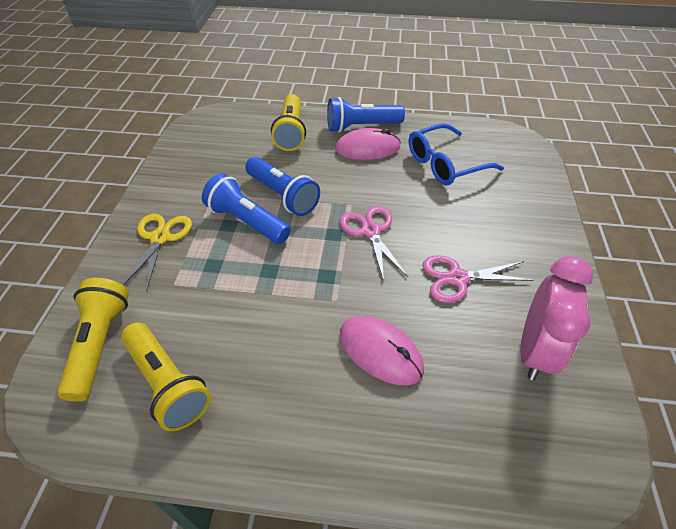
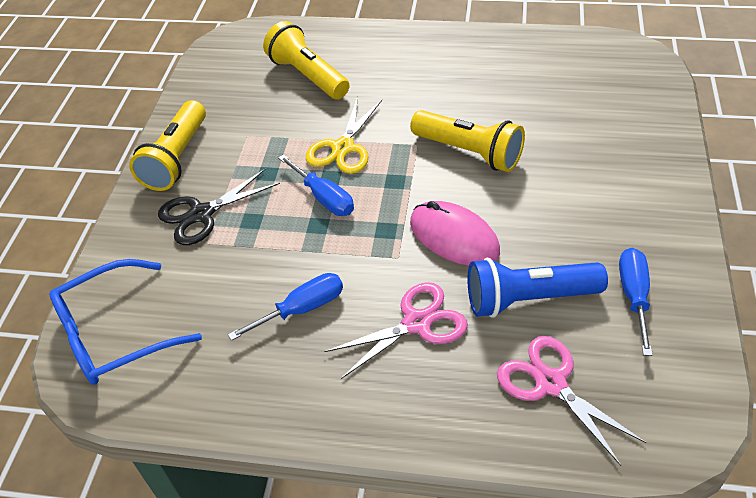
black scissors: 0 -> 1
blue flashlight: 3 -> 1
blue screwdriver: 0 -> 3
pink clock: 1 -> 0
pink mouse: 2 -> 1

